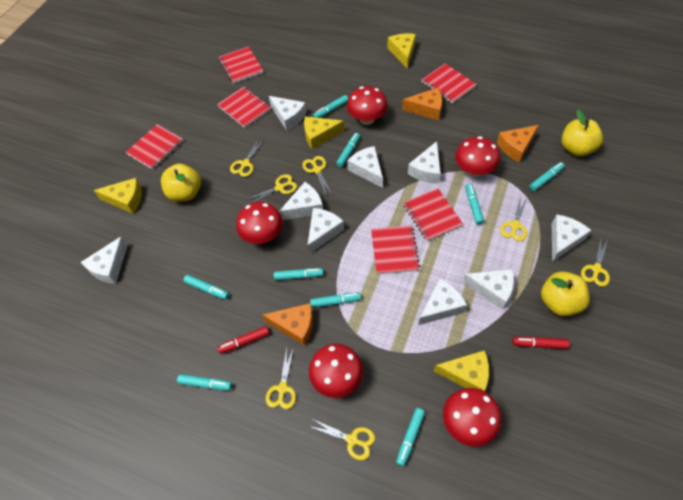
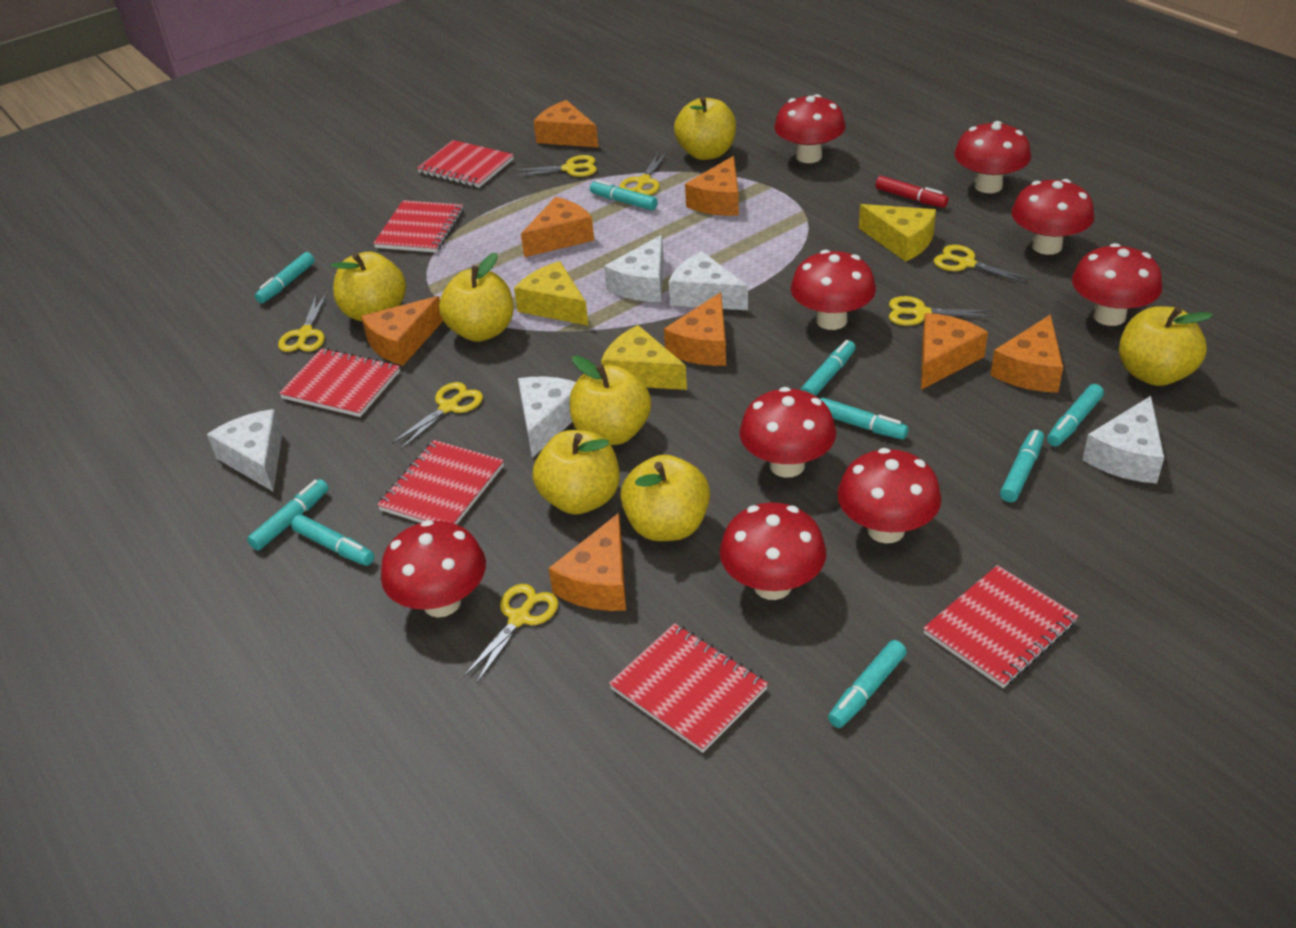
orange cheese: 3 -> 8
red marker: 2 -> 1
red mushroom: 5 -> 9
white cheese: 9 -> 5
yellow apple: 3 -> 7
yellow cheese: 4 -> 3

